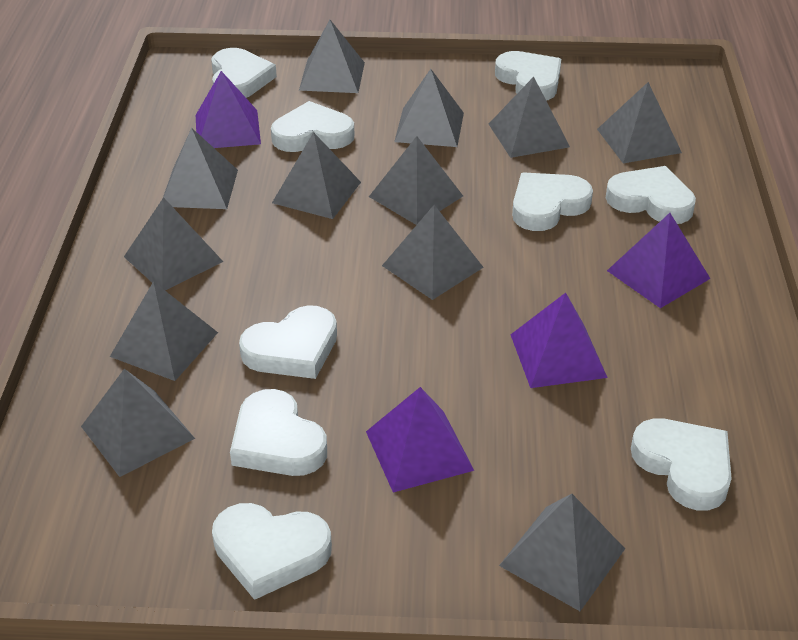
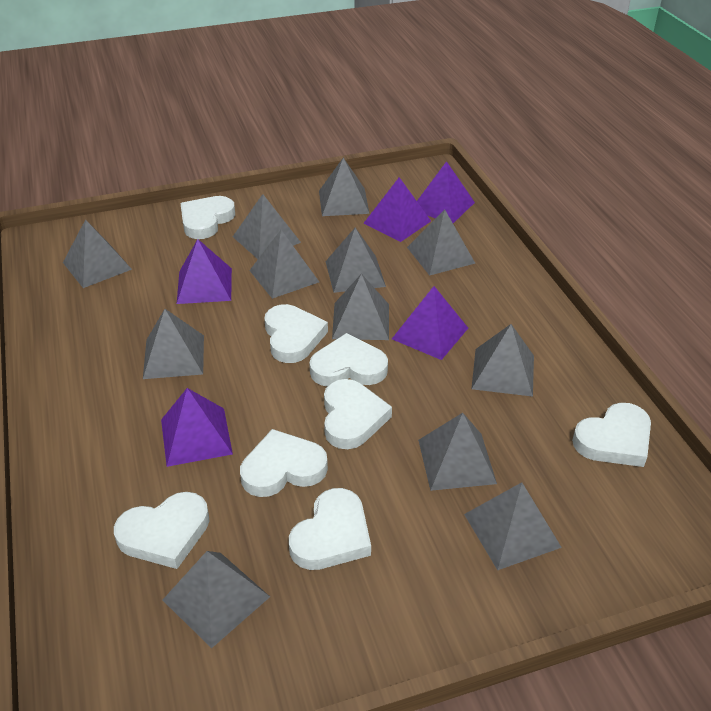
purple pyramid: 4 -> 5
white heart: 9 -> 8

